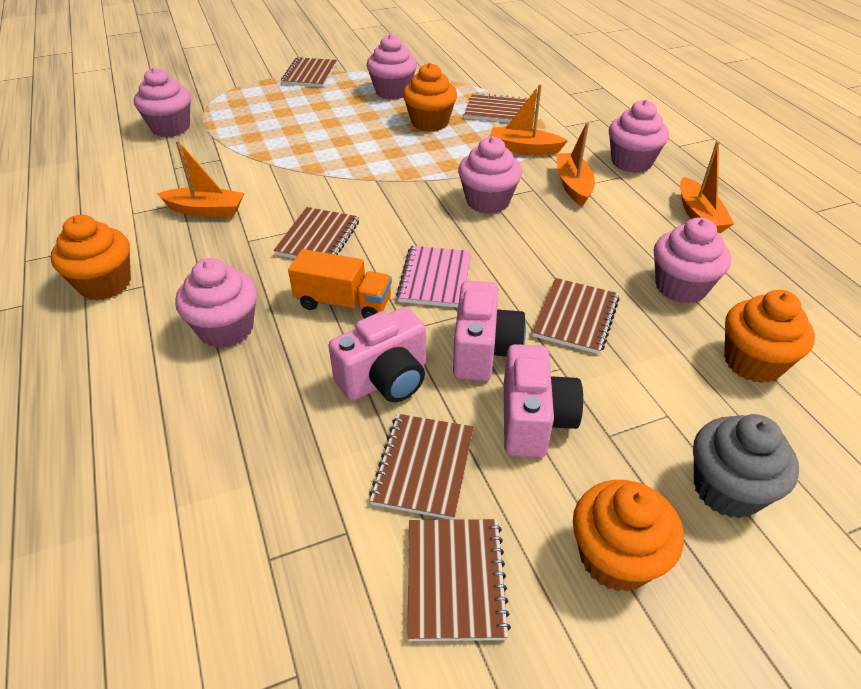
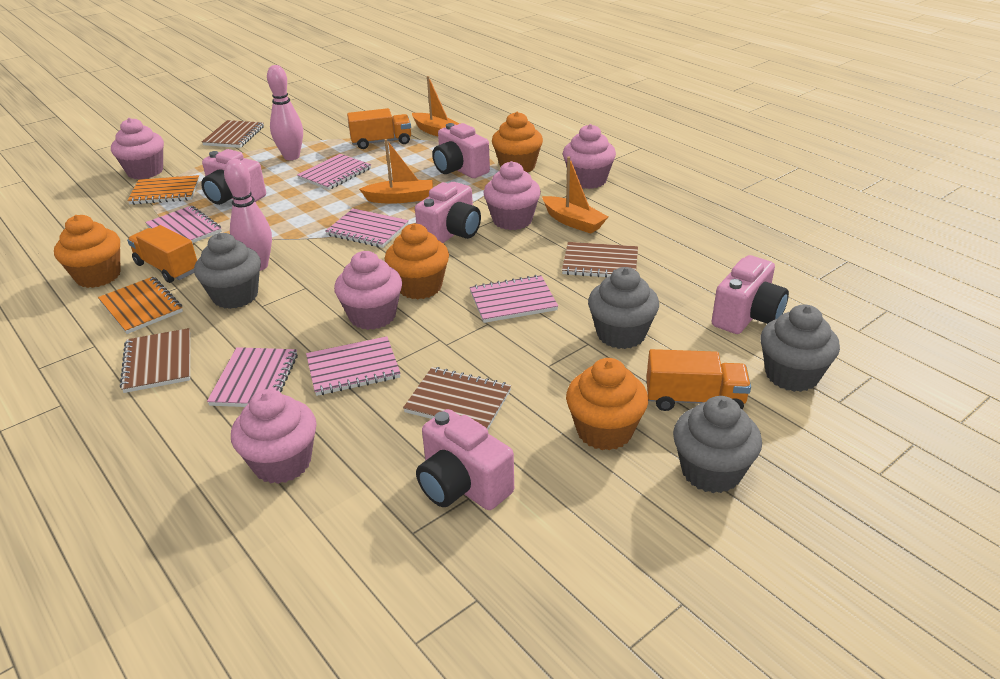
brown notebook: 6 -> 4
grey cupcake: 1 -> 4
orange boat: 4 -> 3
orange notebook: 0 -> 2
orange truck: 1 -> 3
pink bowling pin: 0 -> 2
pink camera: 3 -> 5
pink cupcake: 6 -> 5
pink notebook: 1 -> 6

